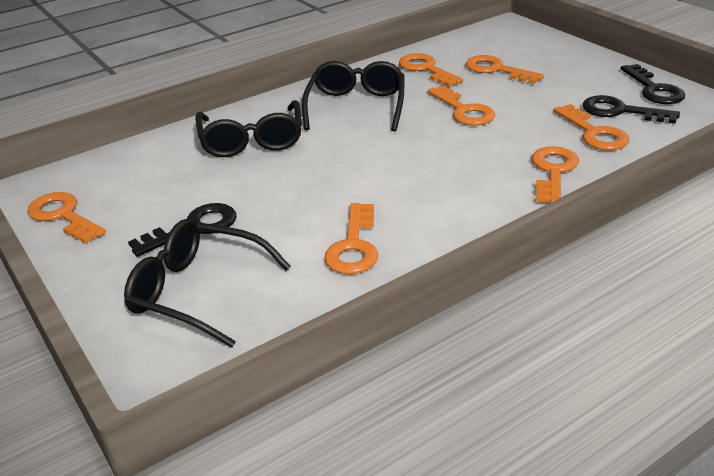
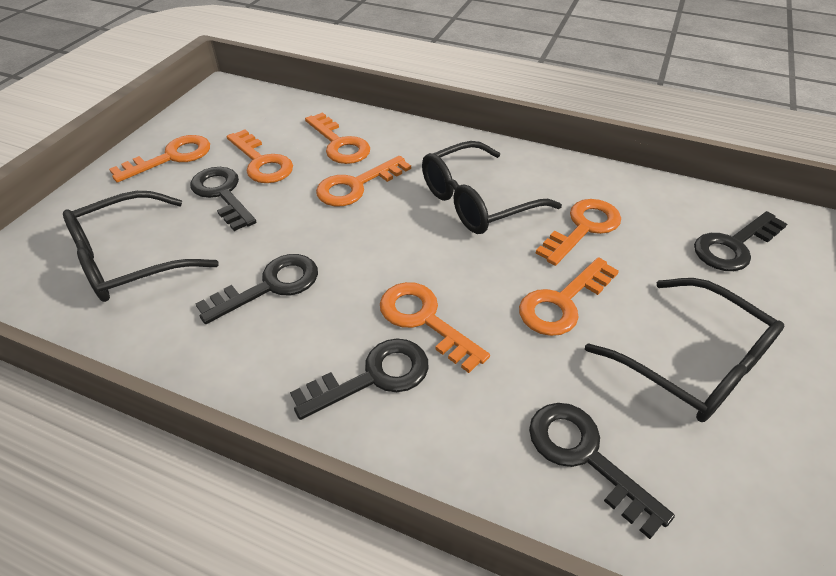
black key: 3 -> 5

